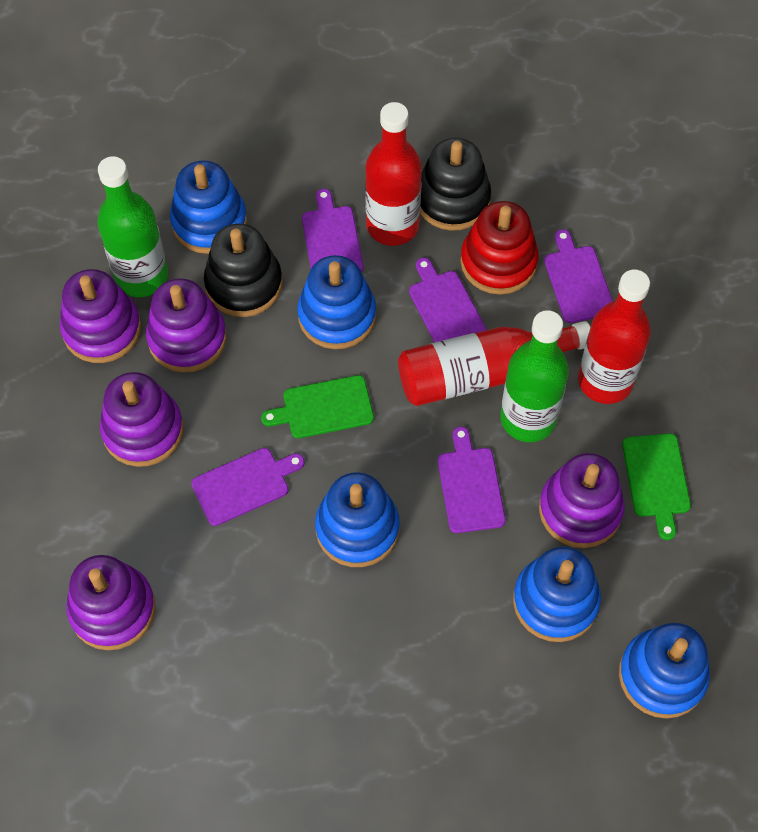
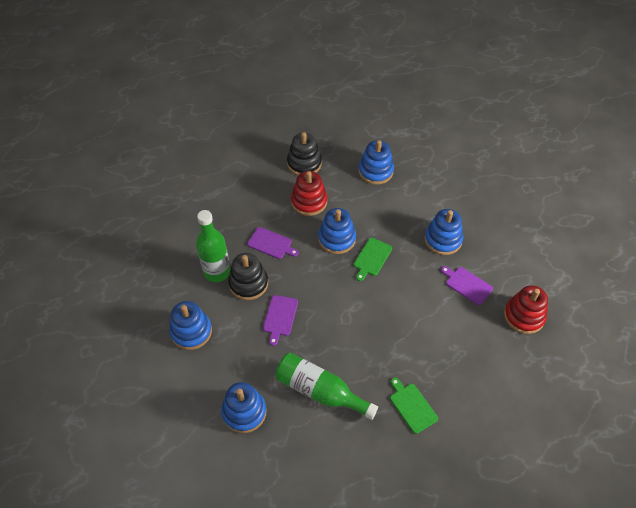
purple cutting board: 5 -> 3
purple stacking toy: 5 -> 0
red bottle: 3 -> 0
red stacking toy: 1 -> 2

